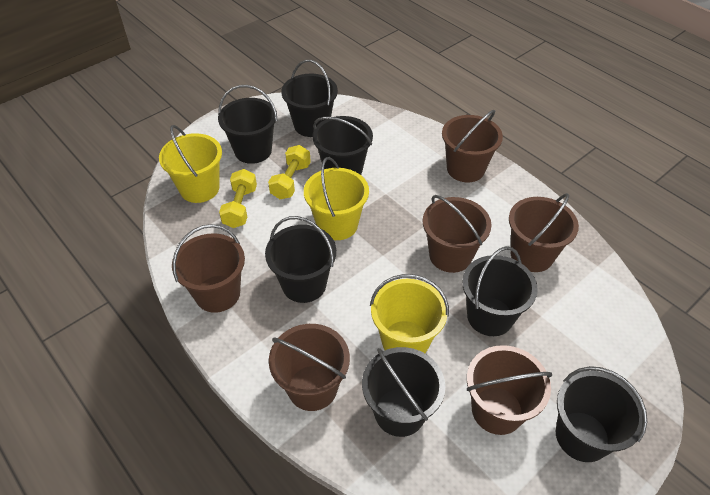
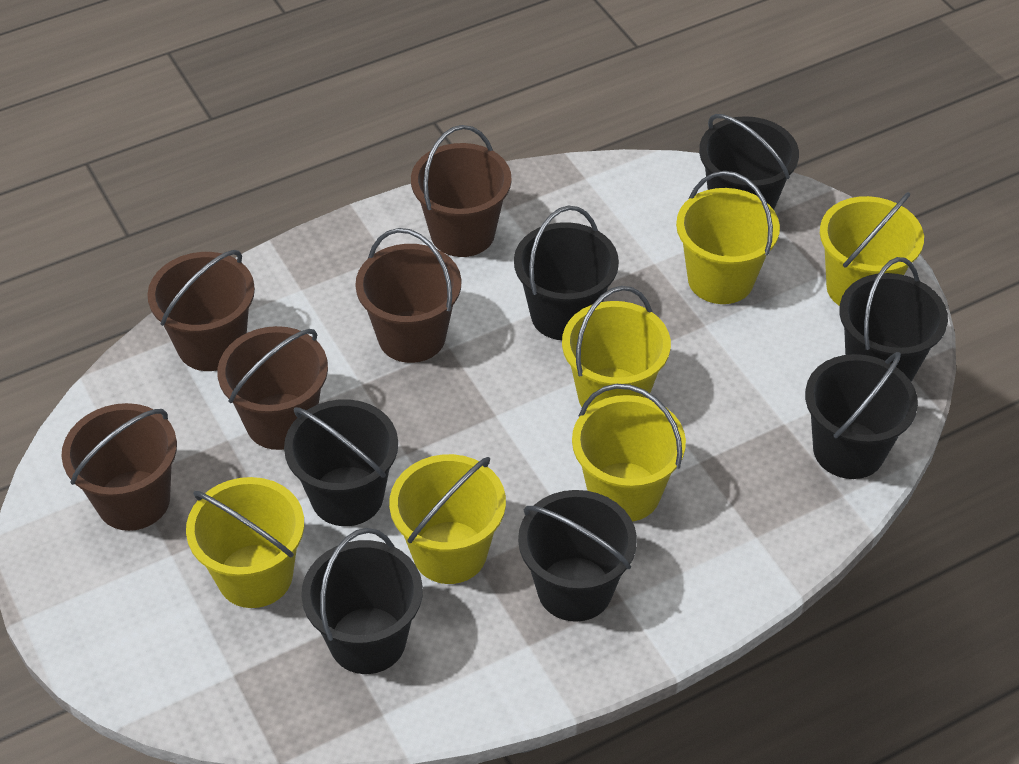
brown bucket: 6 -> 5
yellow bucket: 3 -> 6
yellow dumbbell: 2 -> 0

